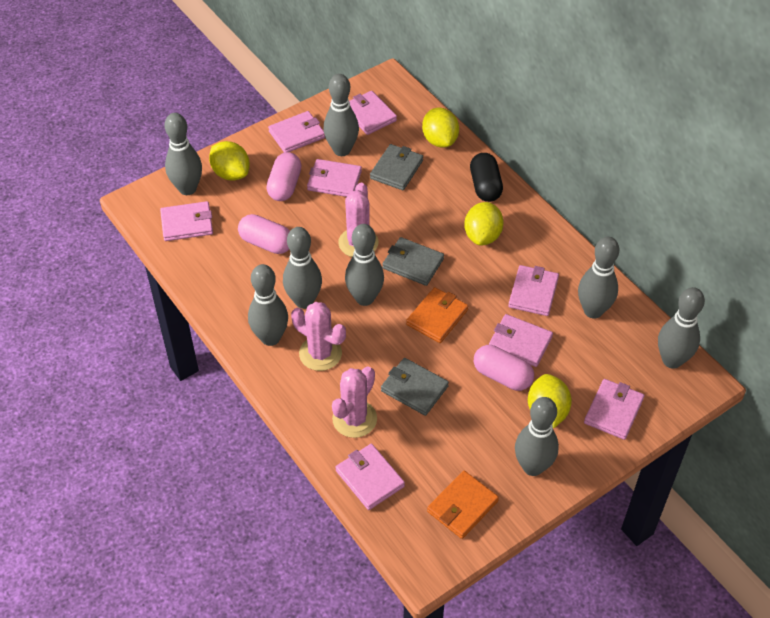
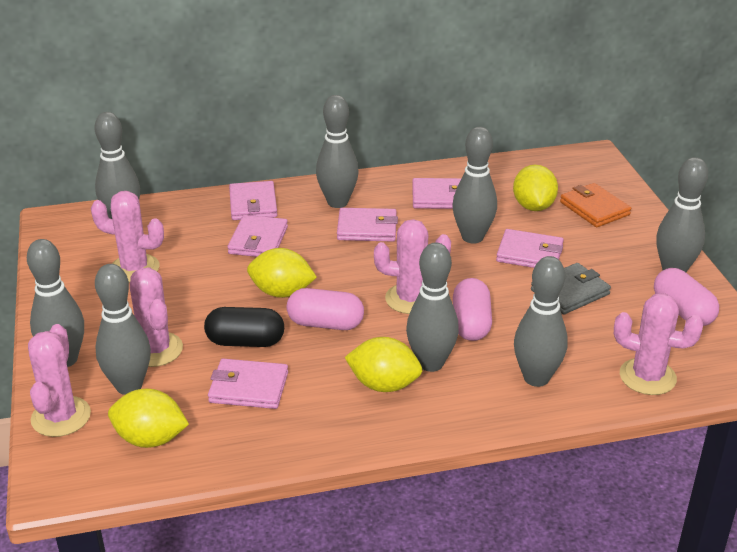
grey wallet: 3 -> 1
orange wallet: 2 -> 1
pink cactus: 3 -> 5
pink wallet: 8 -> 6

